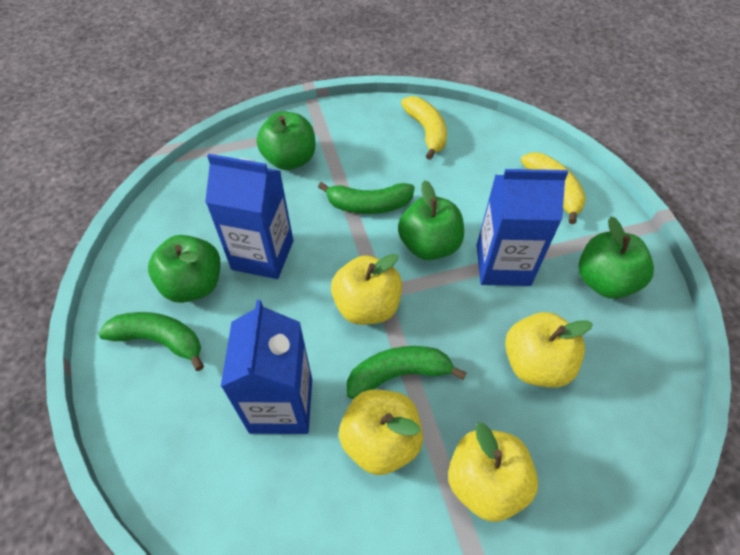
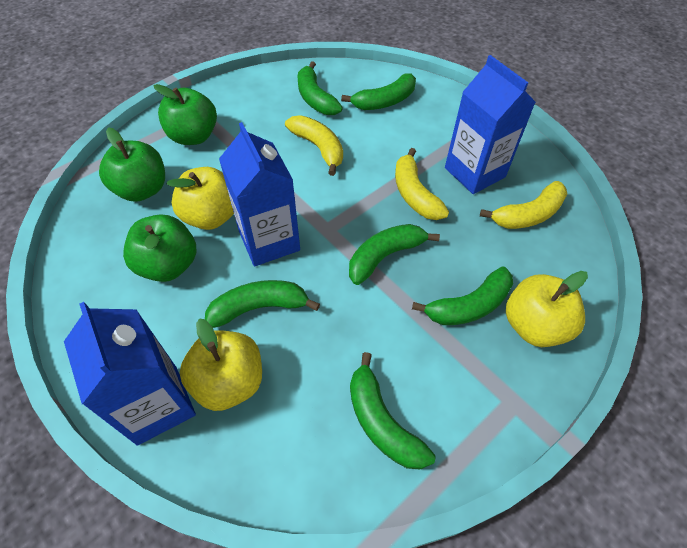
green apple: 4 -> 3
green banana: 3 -> 6
yellow apple: 4 -> 3
yellow banana: 2 -> 3

